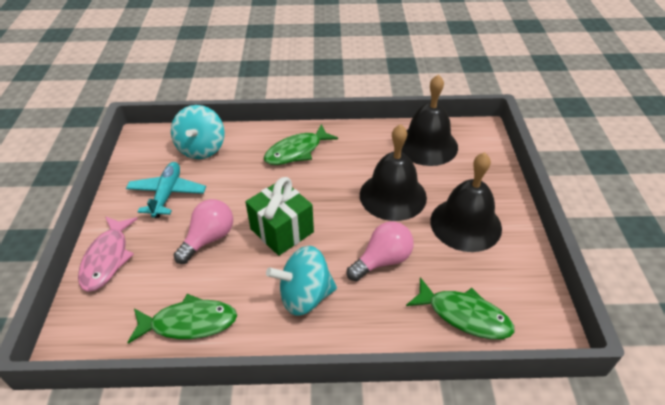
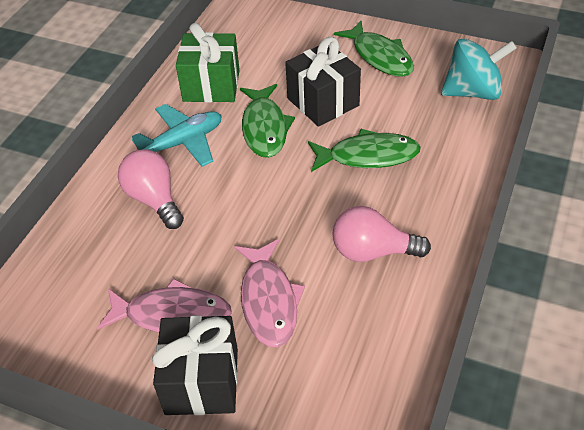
black bell: 3 -> 0
black gift: 0 -> 2
pink fish: 1 -> 2
turquoise spinning top: 2 -> 1

